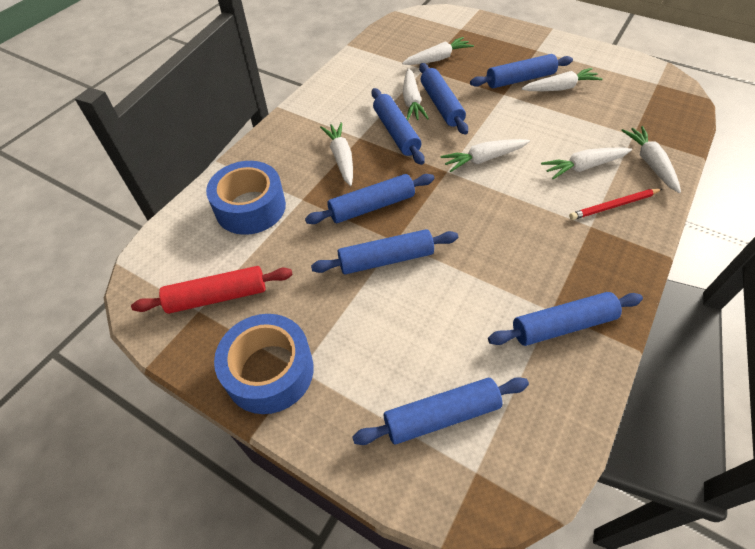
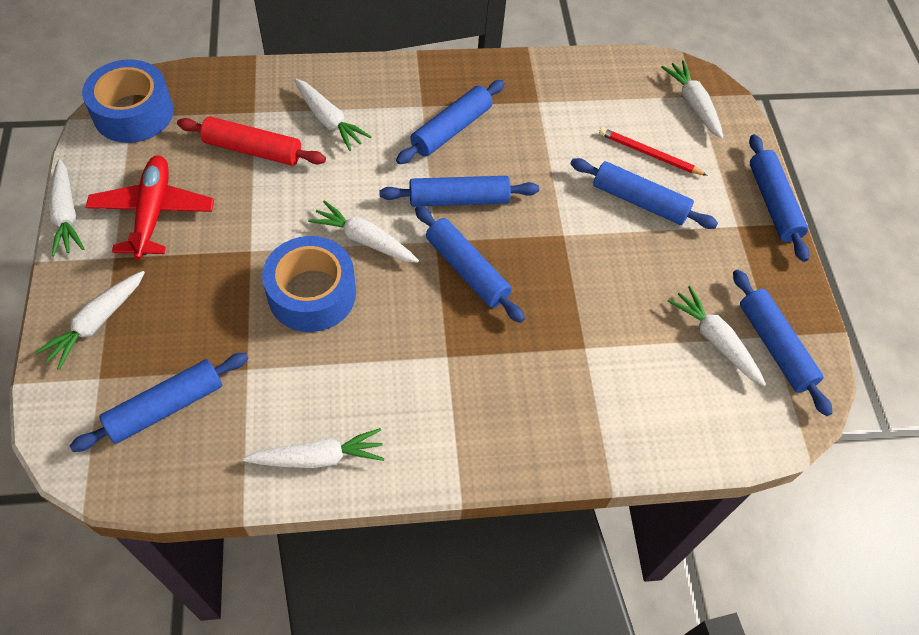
red plane: 0 -> 1

